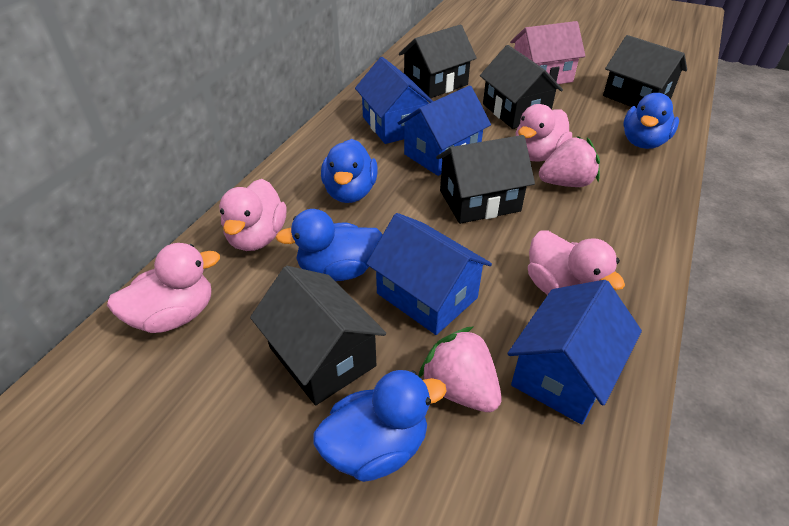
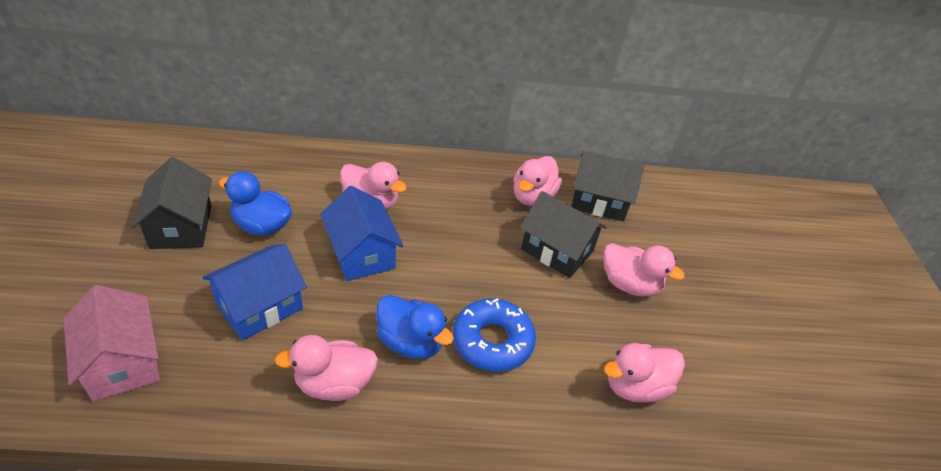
black house: 5 -> 3
blue donut: 0 -> 1
blue duck: 4 -> 2
blue house: 4 -> 2
pink duck: 4 -> 5
pink strawberry: 2 -> 0

